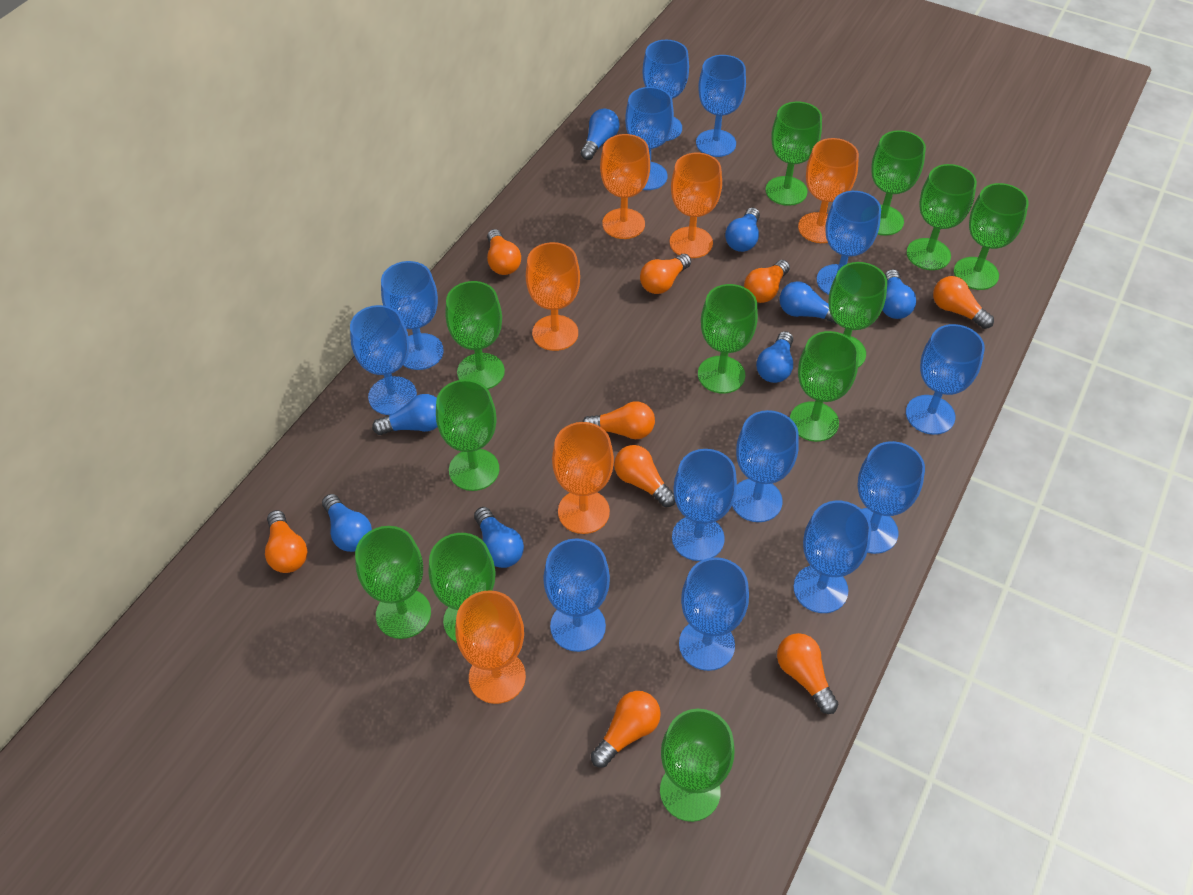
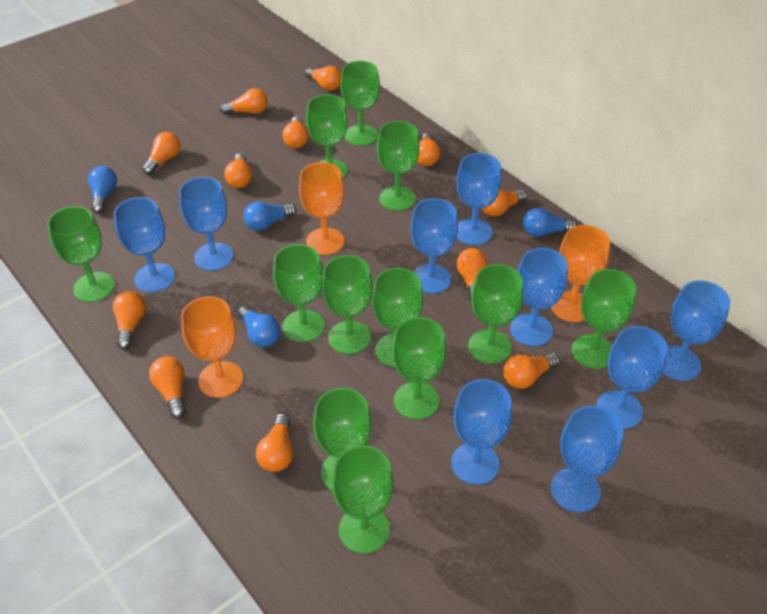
blue goblet: 13 -> 9
blue light bulb: 8 -> 4
orange goblet: 6 -> 3
orange light bulb: 9 -> 12

